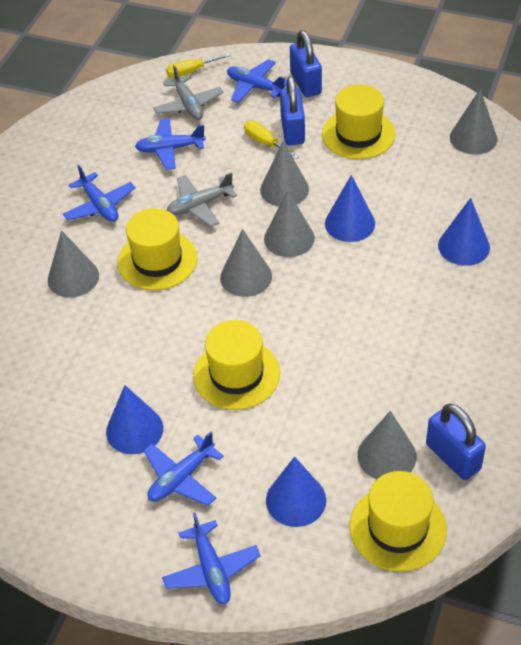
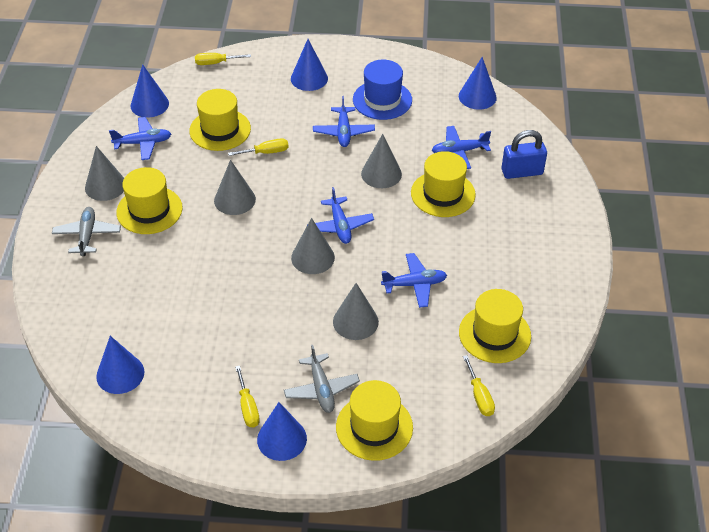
blue cone: 4 -> 5
blue hat: 0 -> 1
blue padlock: 3 -> 1
grey cone: 6 -> 5
yellow hat: 4 -> 5
yellow screwdriver: 2 -> 4

